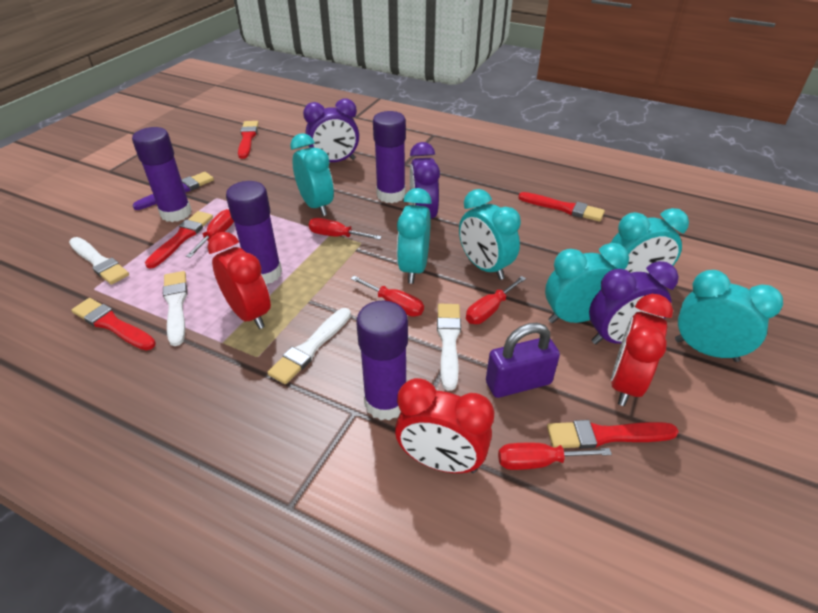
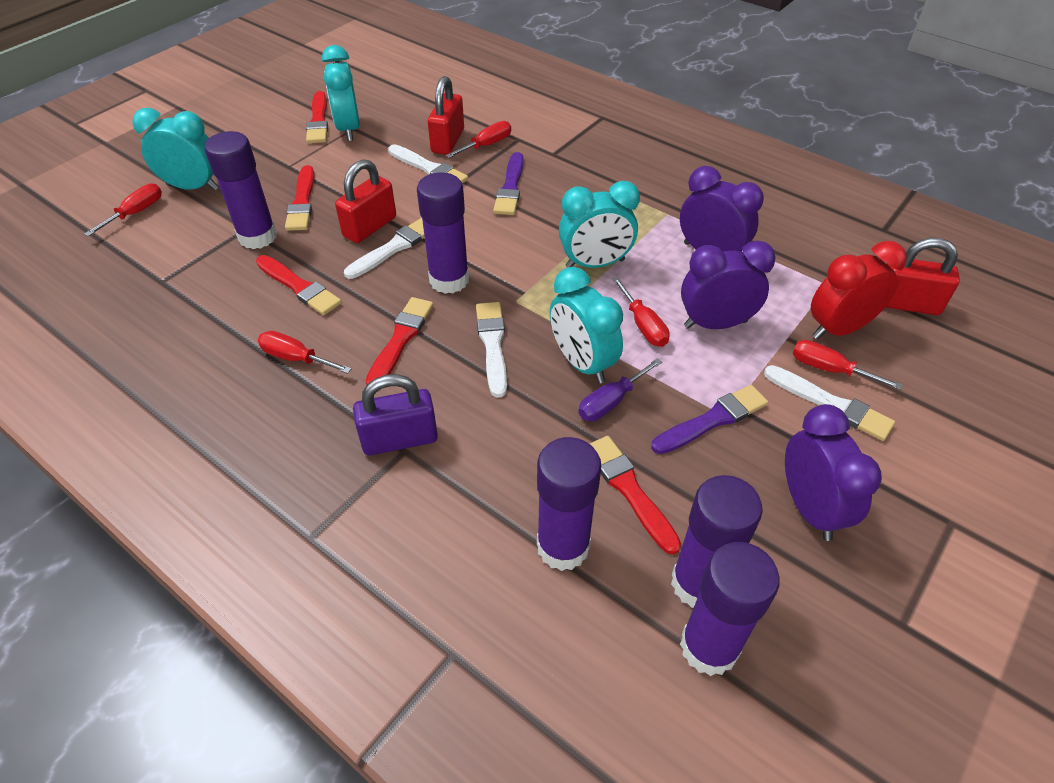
purple brush: 1 -> 2
purple glue stick: 4 -> 5
purple screwdriver: 0 -> 1
red clock: 3 -> 1
red padlock: 0 -> 3
turquoise clock: 6 -> 4

